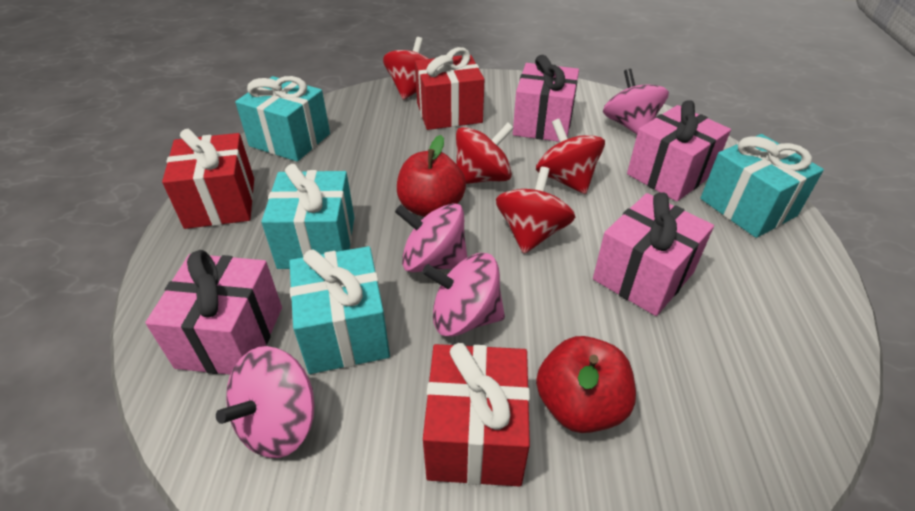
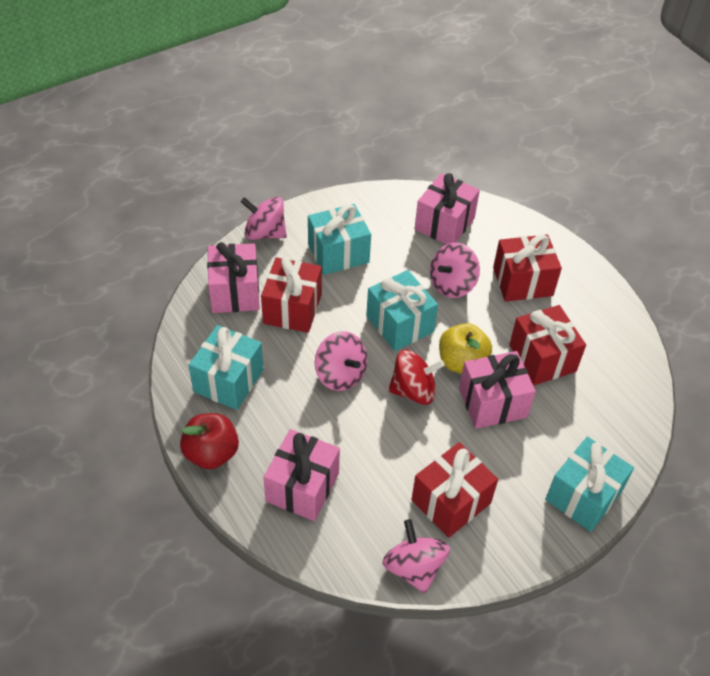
red apple: 2 -> 1
red gift: 3 -> 4
red spinning top: 4 -> 1
yellow apple: 0 -> 1

